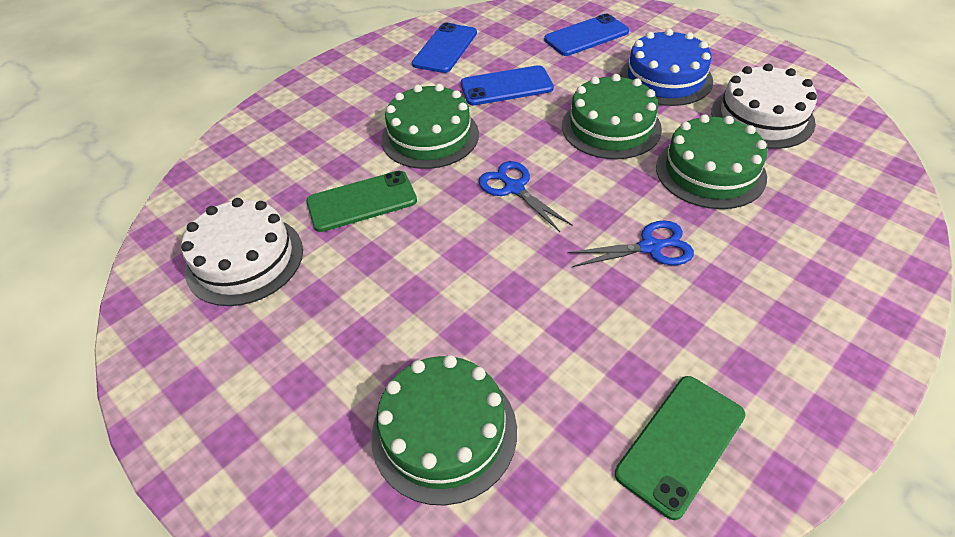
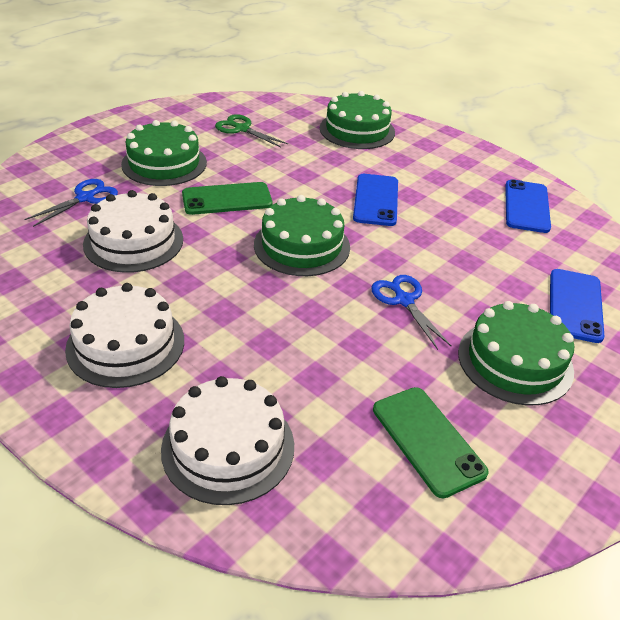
blue cake: 1 -> 0
green scissors: 0 -> 1
white cake: 2 -> 3

